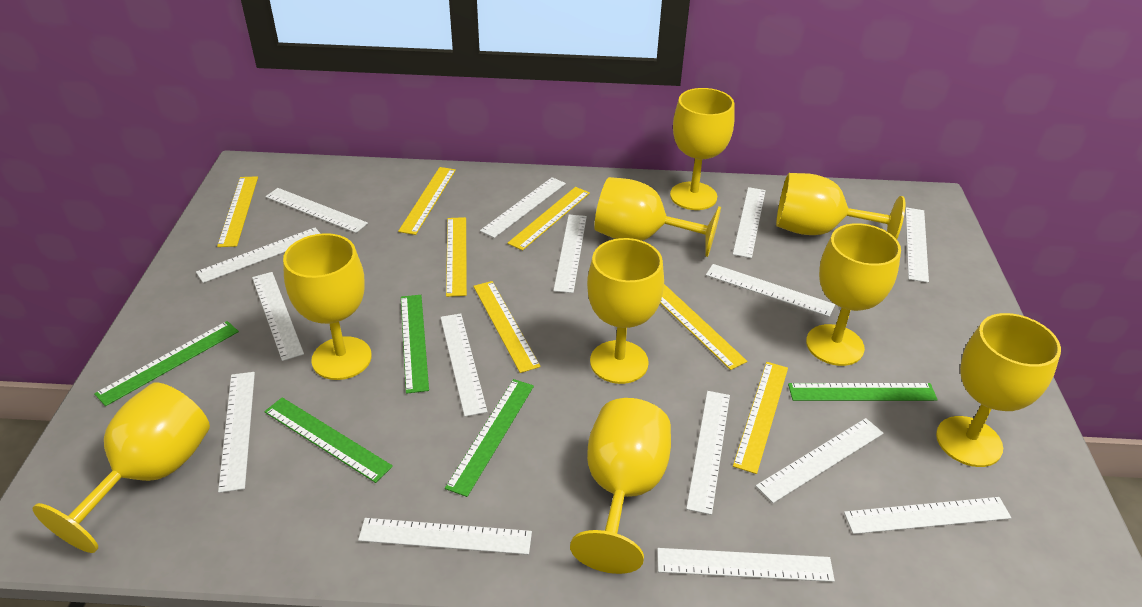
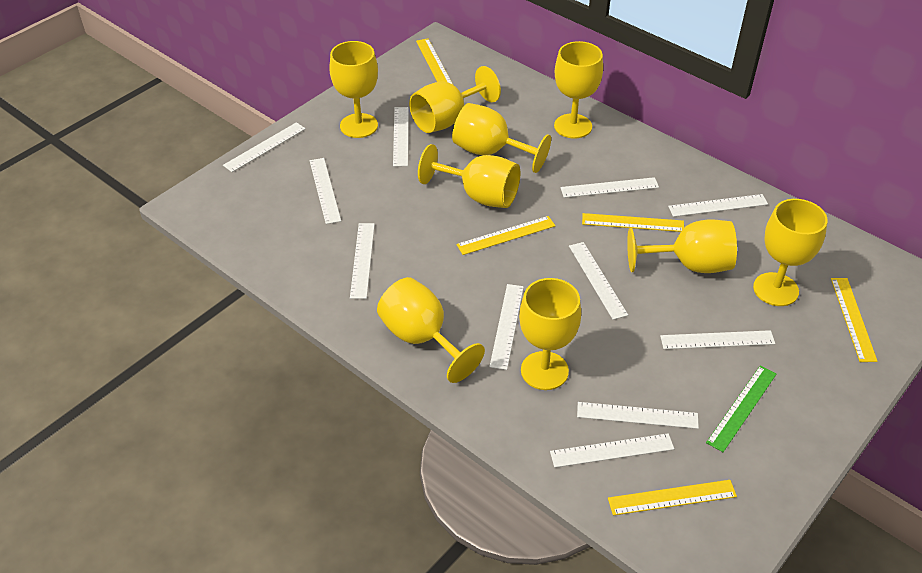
green ruler: 5 -> 1
white ruler: 15 -> 11
yellow ruler: 7 -> 5

